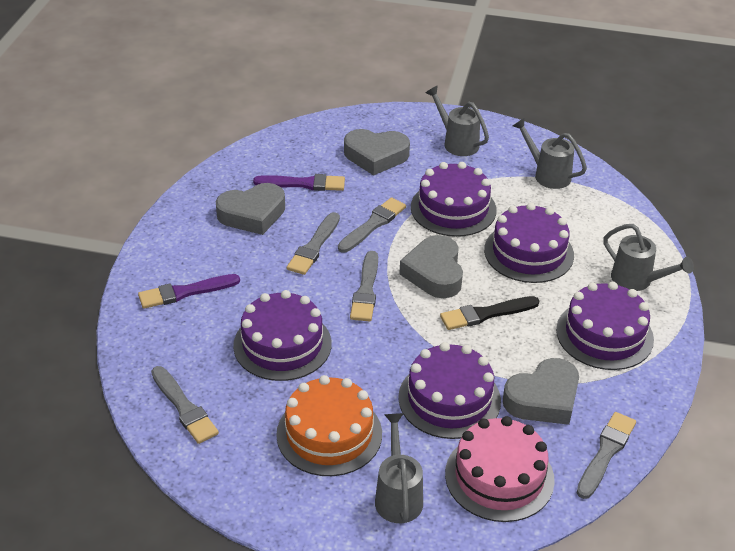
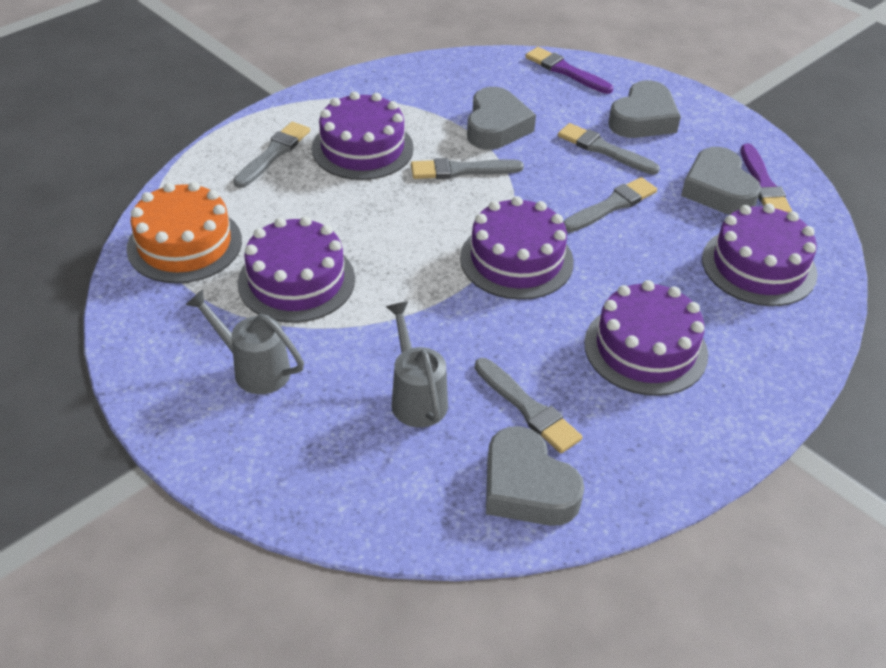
black brush: 1 -> 0
grey watering can: 4 -> 2
pink cake: 1 -> 0

